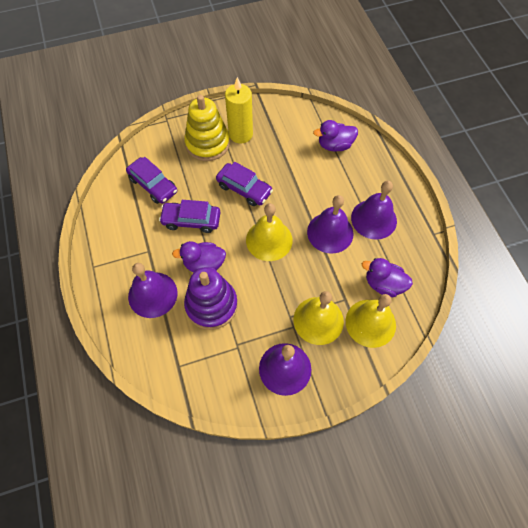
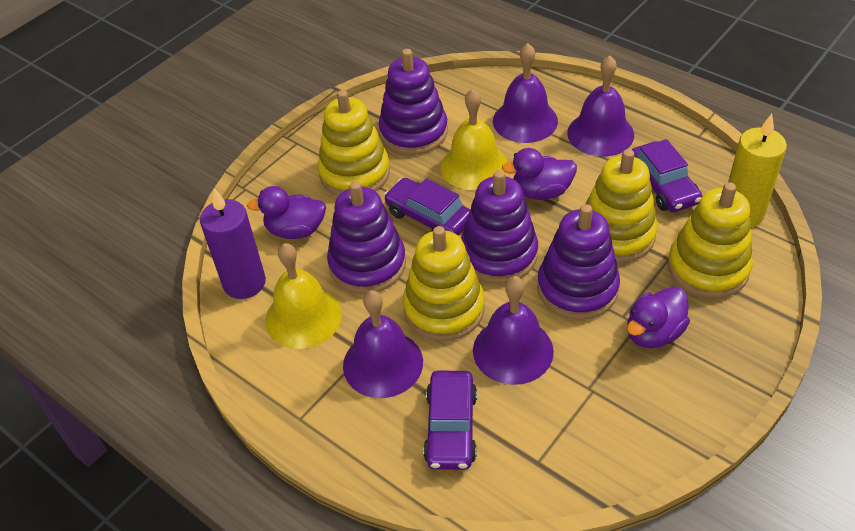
purple candle: 0 -> 1
purple stacking toy: 1 -> 4
yellow bell: 3 -> 2
yellow stacking toy: 1 -> 4

